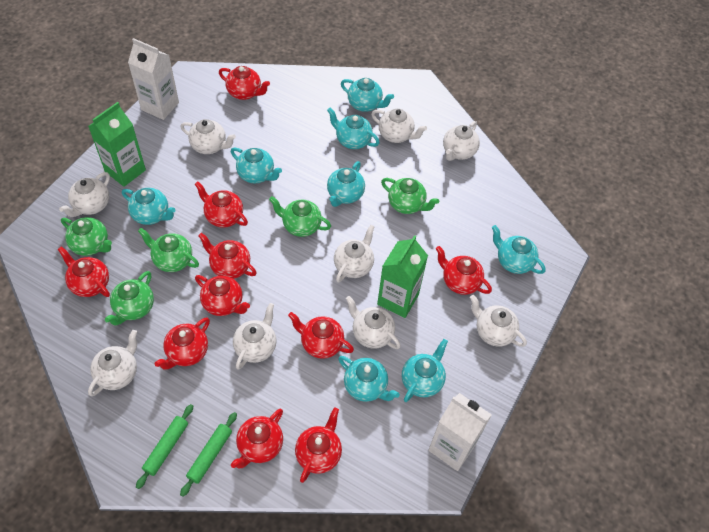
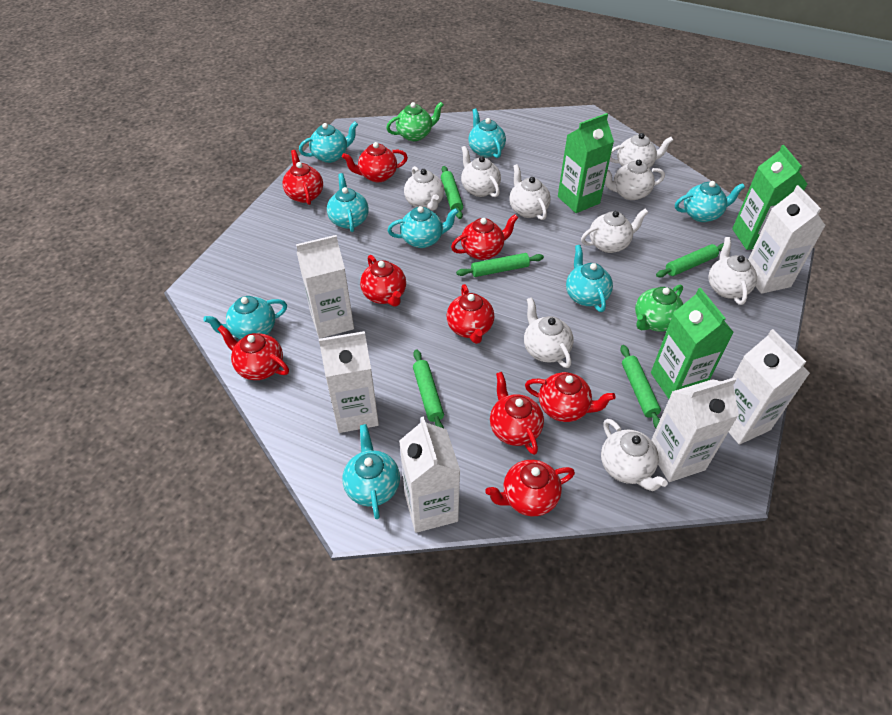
green carton: 2 -> 3
green rolling pin: 2 -> 5
green teapot: 5 -> 2
red teapot: 10 -> 9
white carton: 2 -> 6

